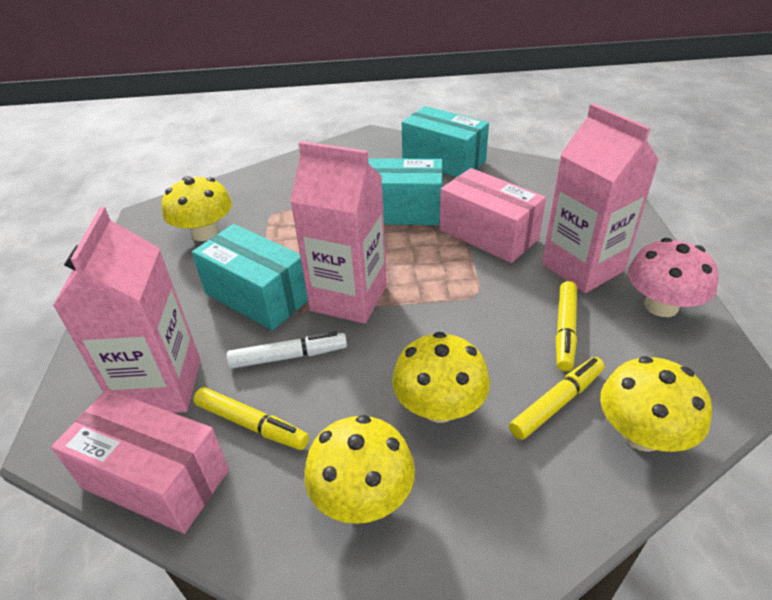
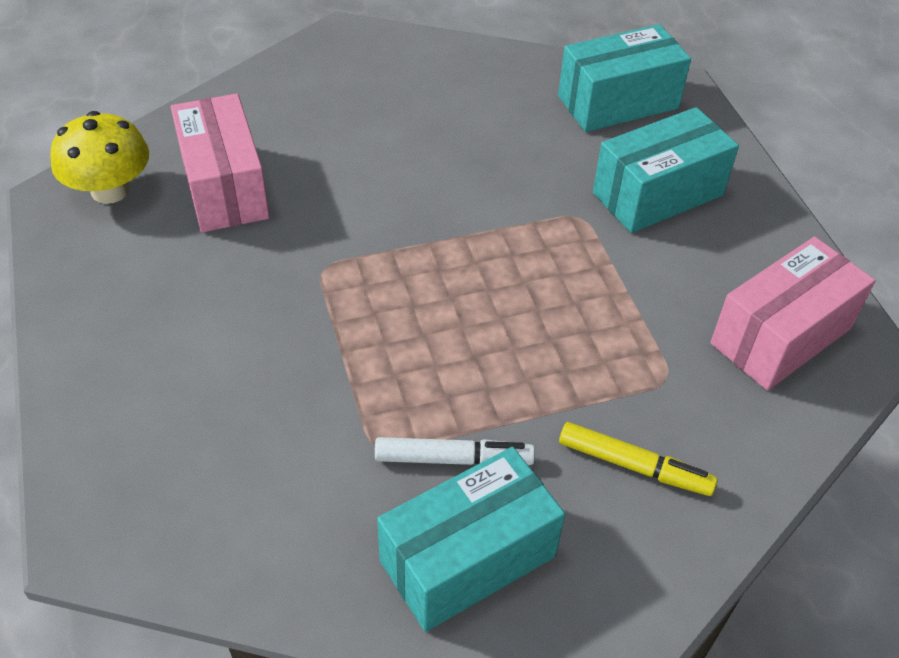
pink carton: 3 -> 0
pink mushroom: 1 -> 0
yellow marker: 3 -> 1
yellow mushroom: 4 -> 1

